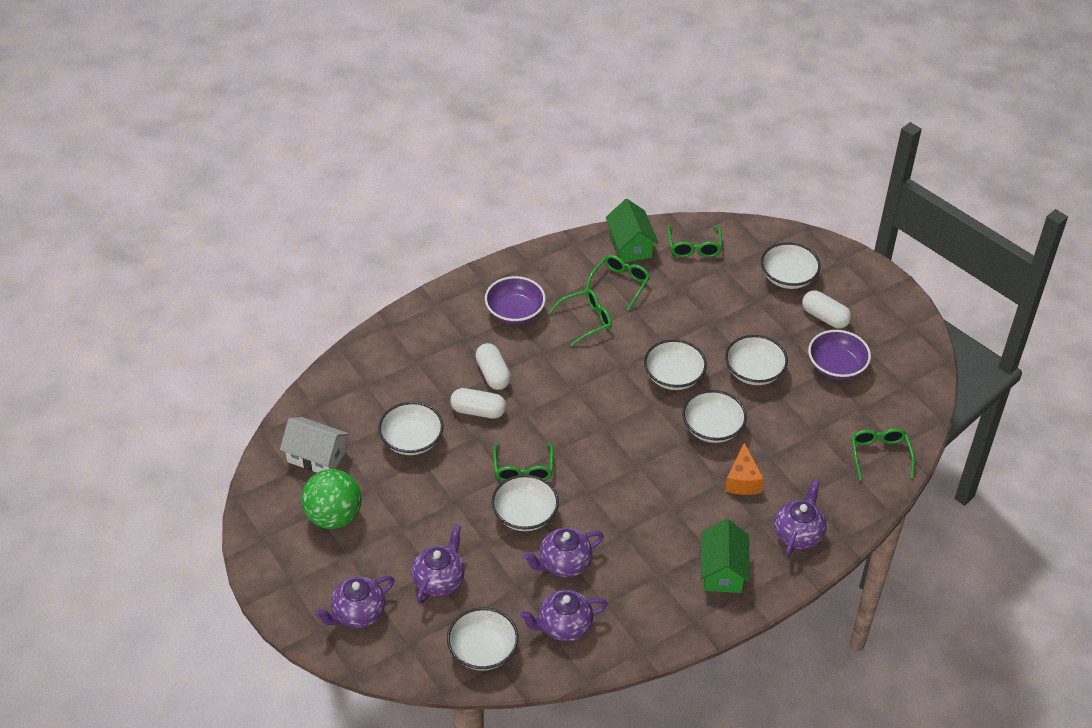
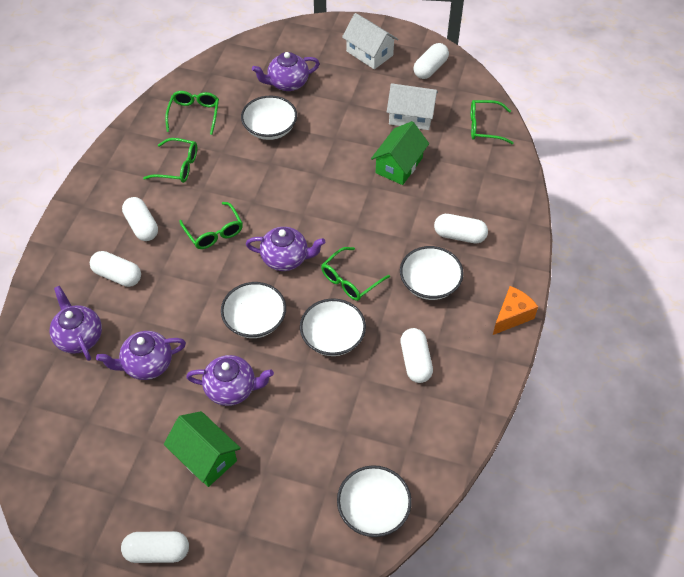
green ball: 1 -> 0
purple bowl: 2 -> 0
white bowl: 7 -> 5
white capsule: 3 -> 6
white house: 1 -> 2

